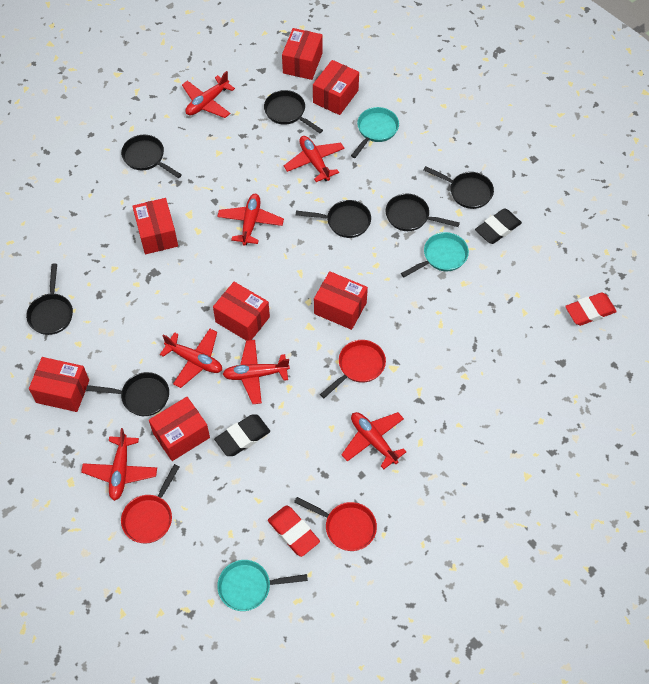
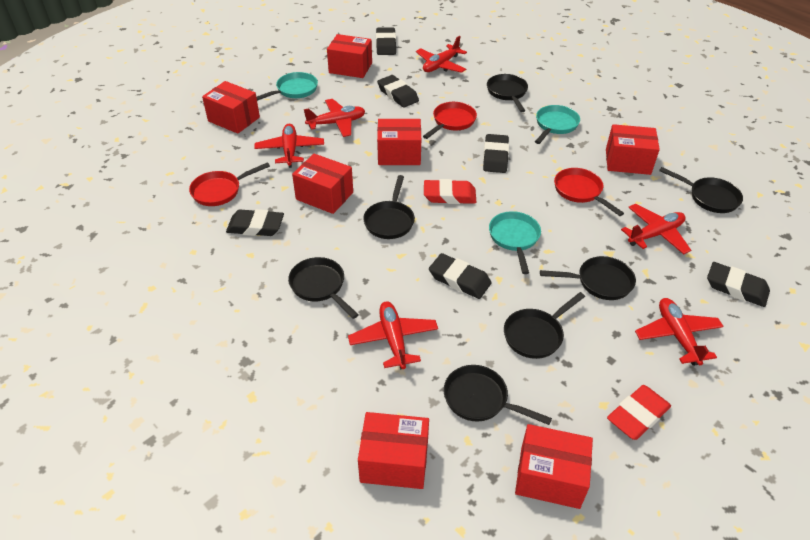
black eraser: 2 -> 6
red plane: 7 -> 6

